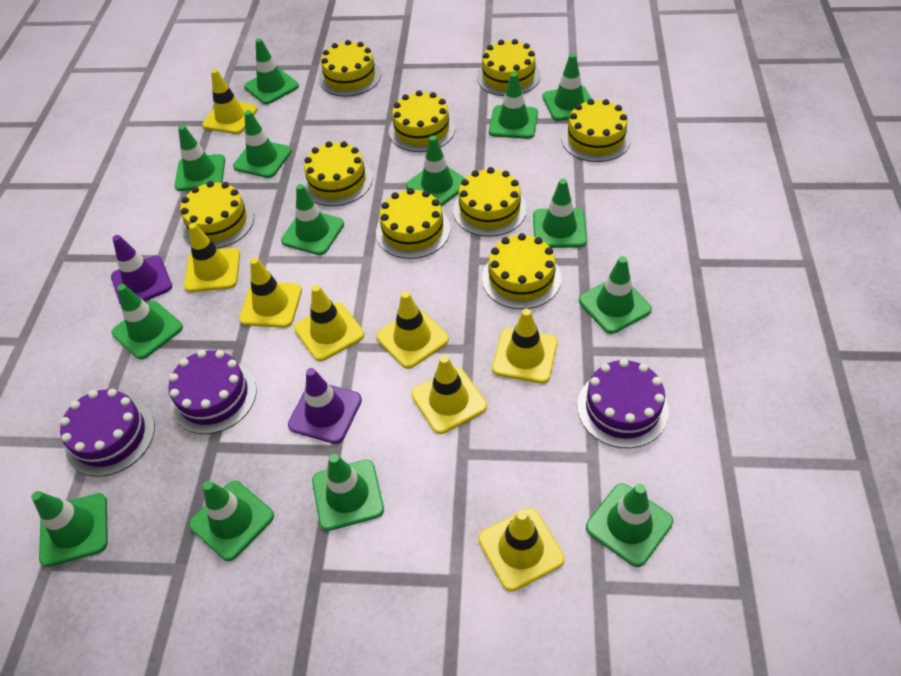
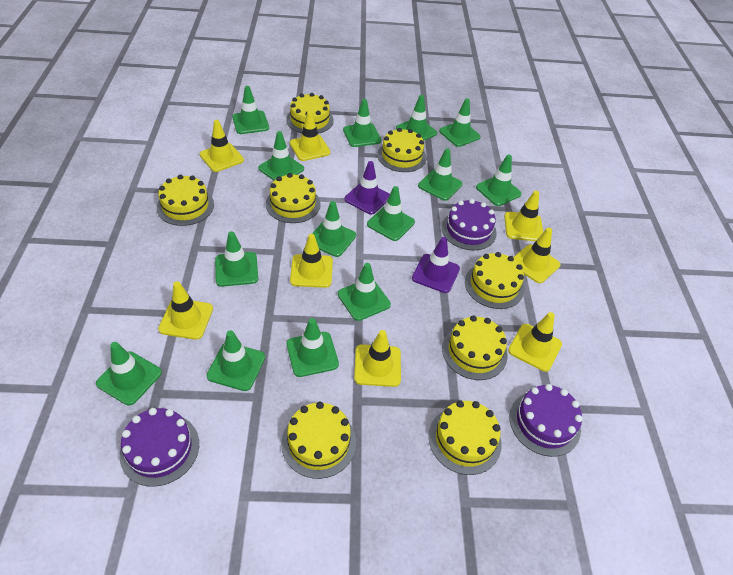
yellow cake: 9 -> 8

